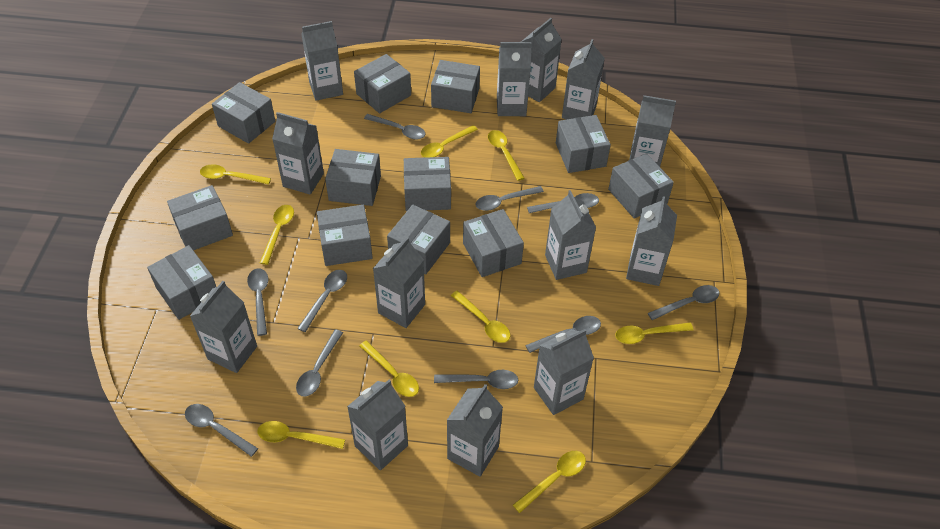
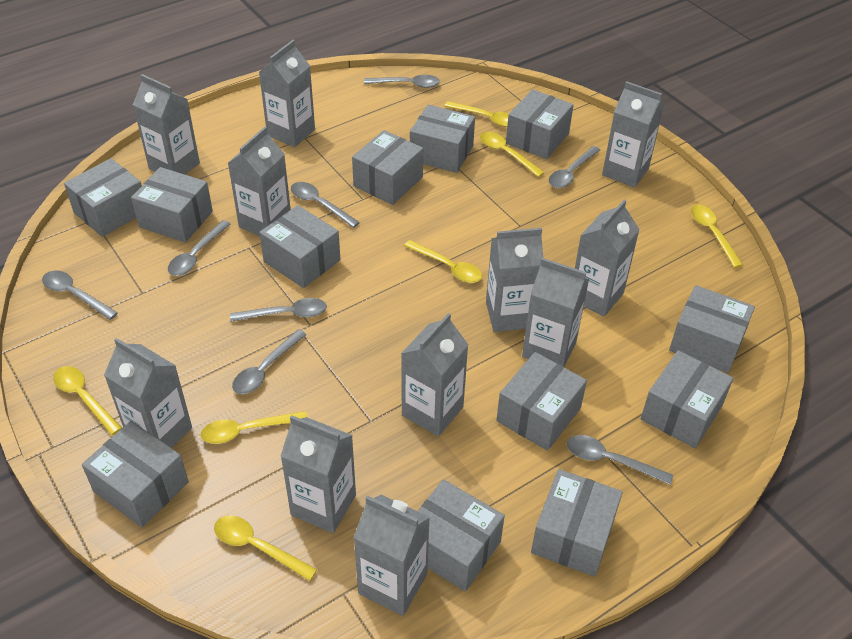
grey carton: 13 -> 11
grey spoon: 10 -> 8
yellow spoon: 9 -> 7

